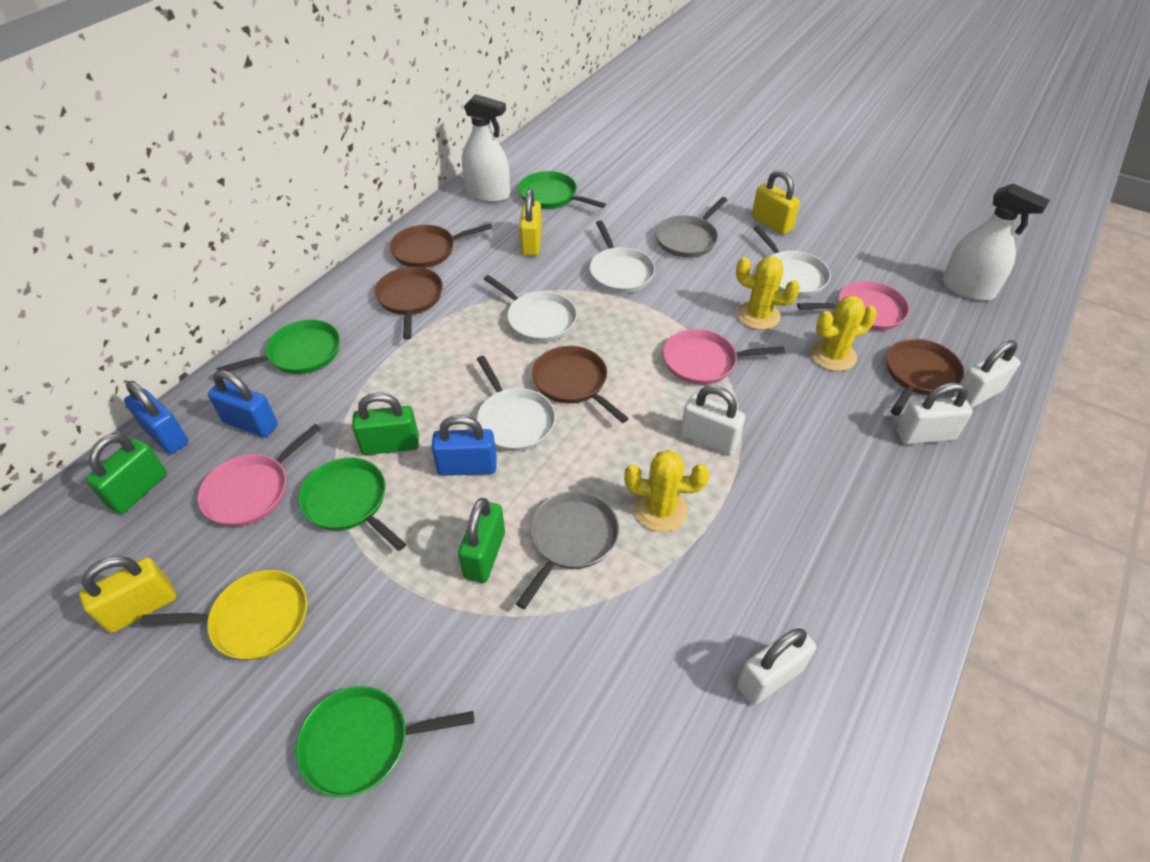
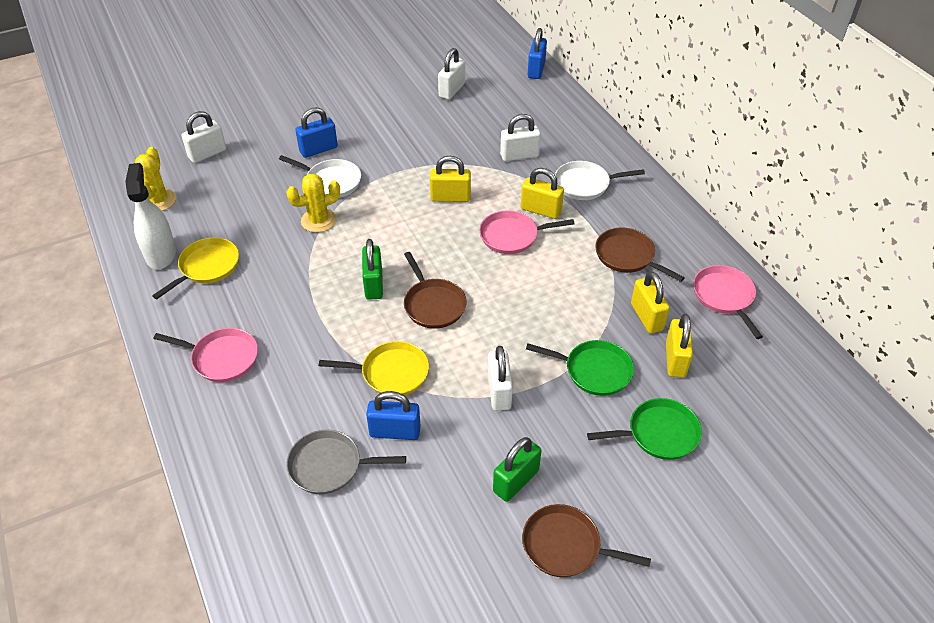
brown pan: 4 -> 3
green padlock: 3 -> 2
green pan: 4 -> 2
grey pan: 2 -> 1
white pan: 4 -> 2
white spray bottle: 2 -> 1
yellow cactus: 3 -> 2
yellow padlock: 3 -> 4
yellow pan: 1 -> 2

